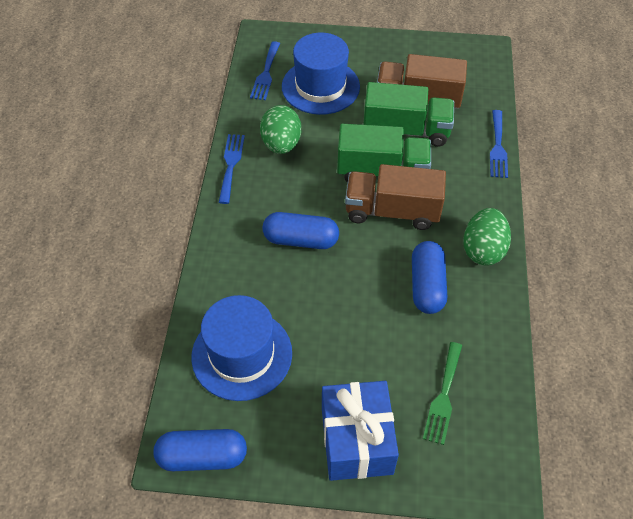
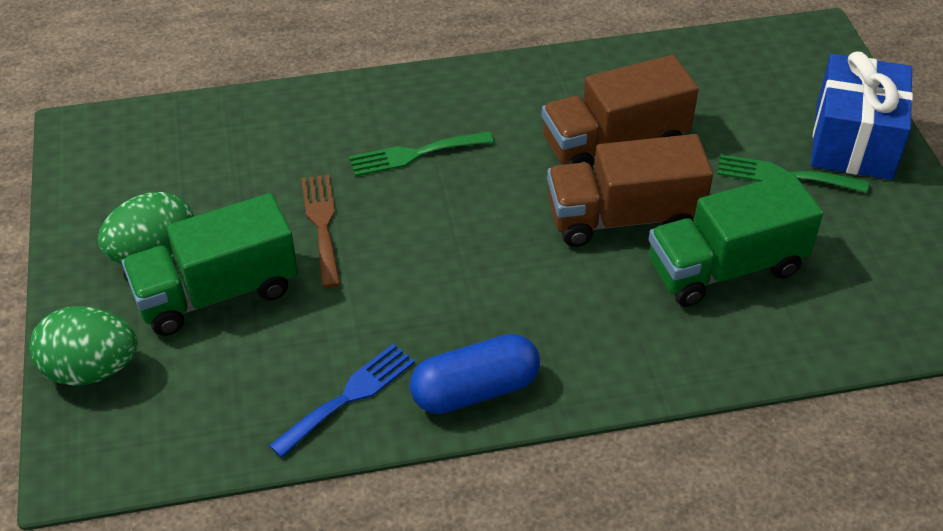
blue capsule: 3 -> 1
blue fork: 3 -> 1
blue hat: 2 -> 0
brown fork: 0 -> 1
green fork: 1 -> 2

